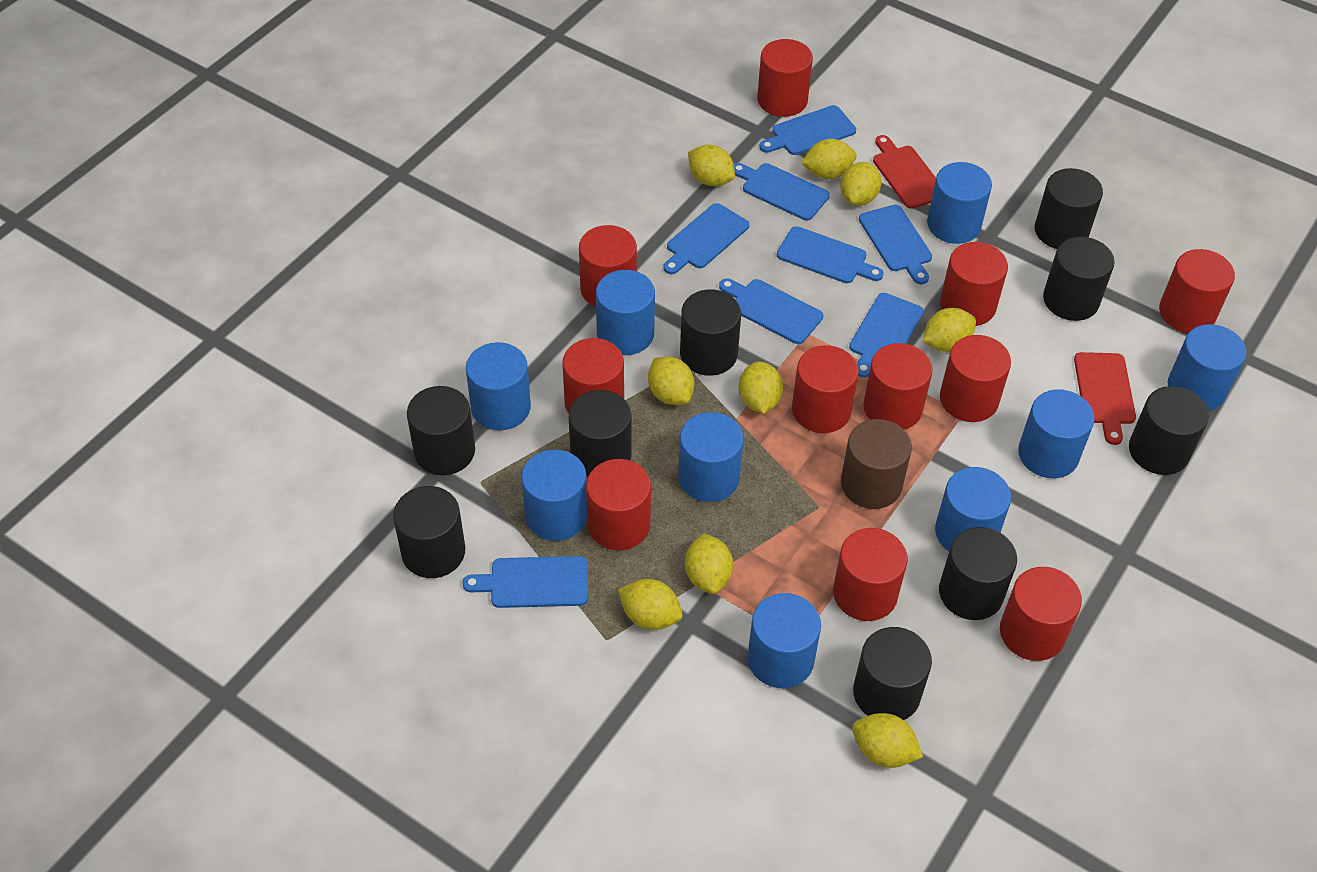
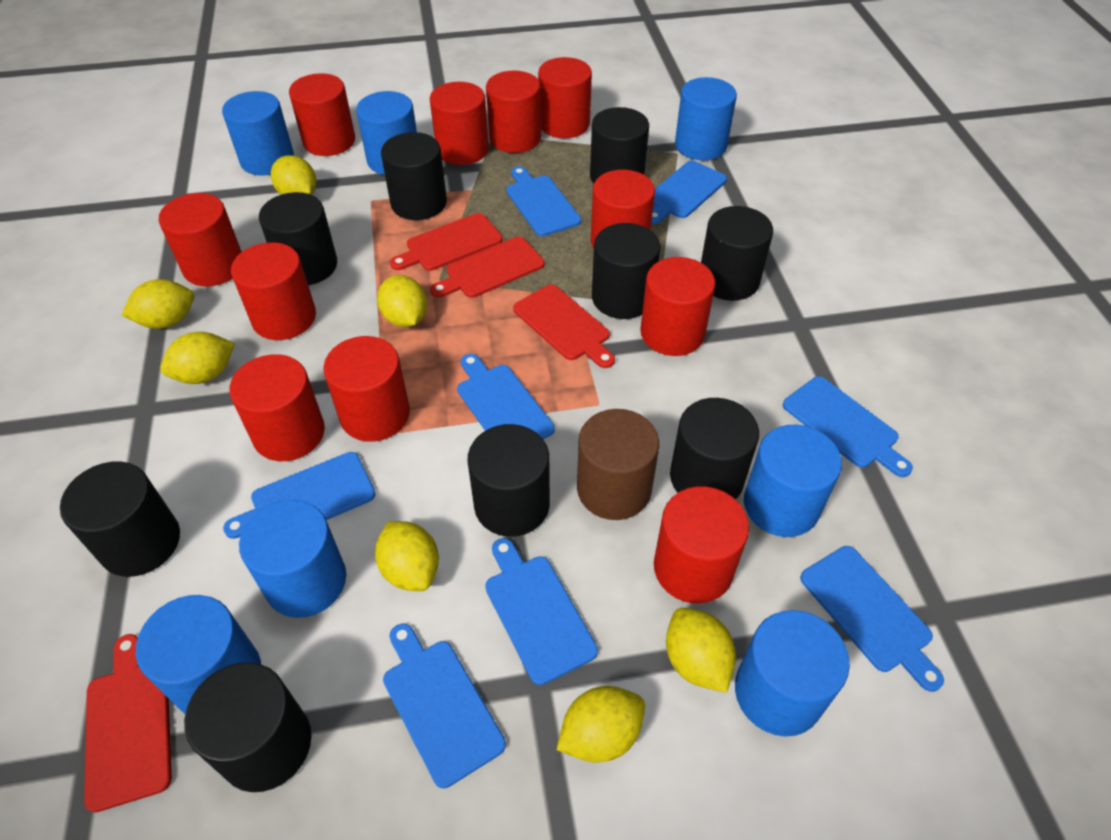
blue cylinder: 9 -> 7
red cutting board: 2 -> 4
yellow lemon: 9 -> 7

